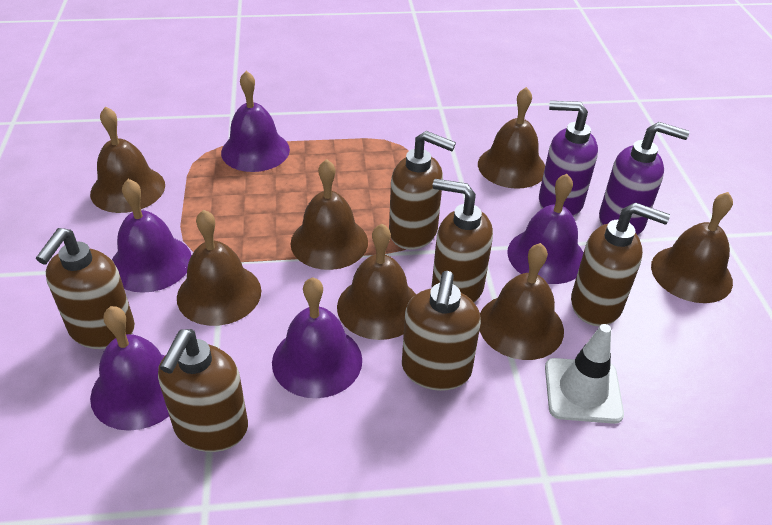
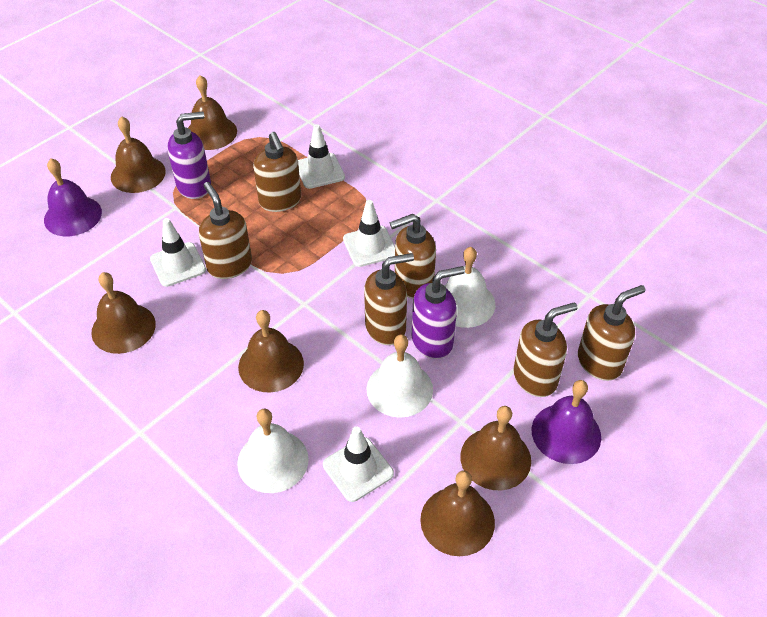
brown bell: 7 -> 6
purple bell: 5 -> 2
white bell: 0 -> 3
white traffic cone: 1 -> 4

